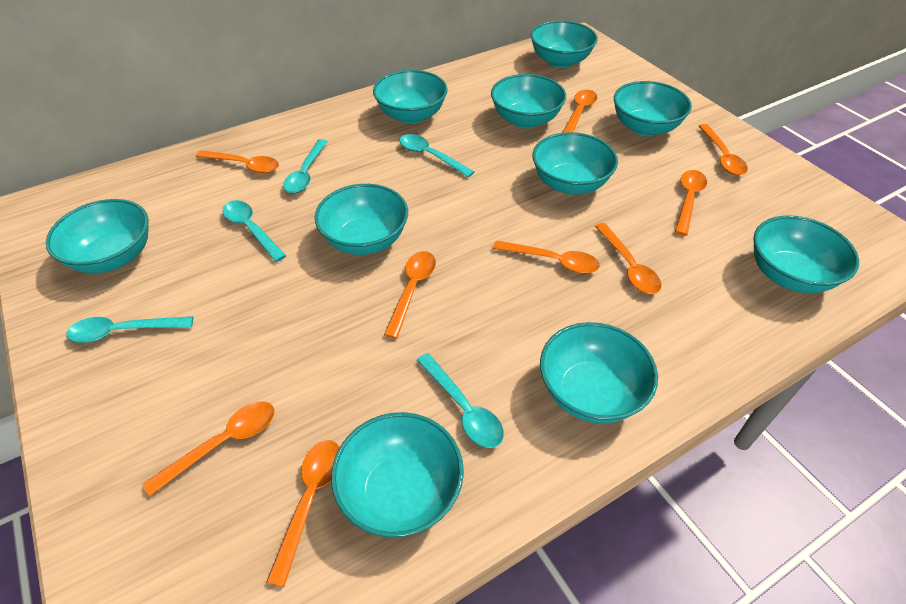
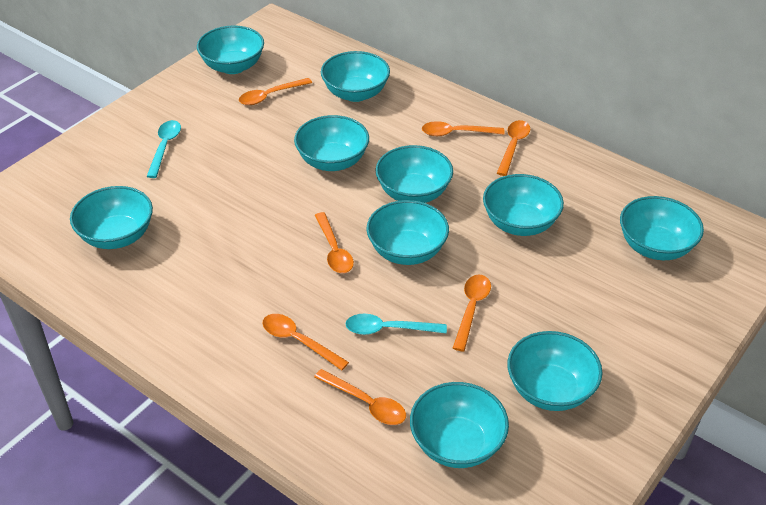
orange spoon: 9 -> 7
turquoise spoon: 5 -> 2

